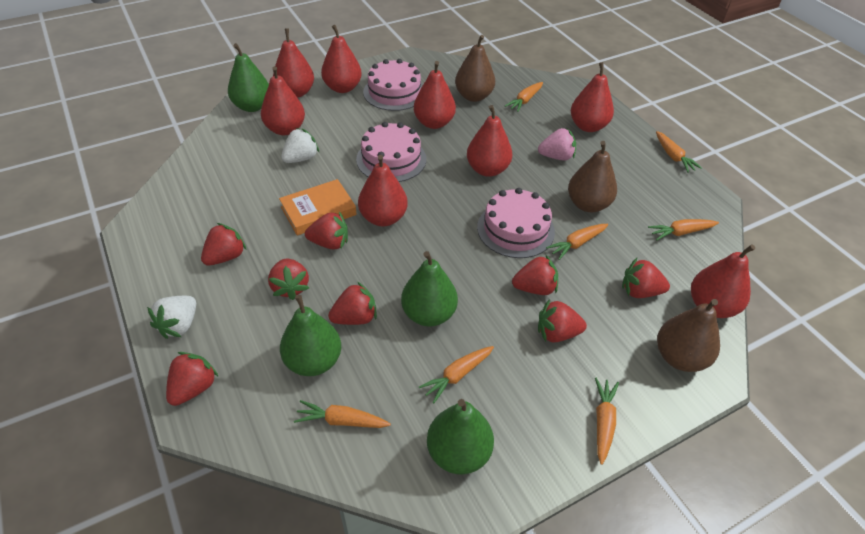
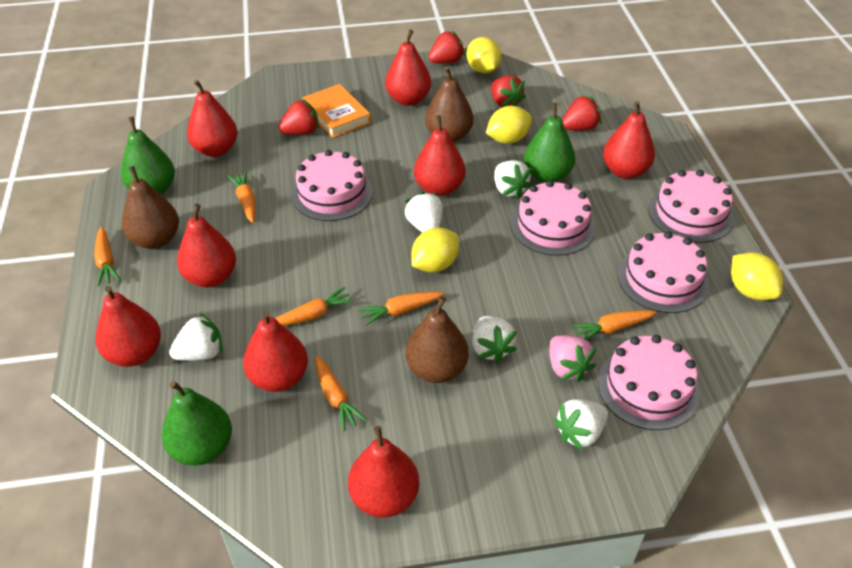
green pear: 4 -> 3
orange carrot: 7 -> 6
pink cake: 3 -> 5
red strawberry: 8 -> 4
white strawberry: 2 -> 5
yellow lemon: 0 -> 4

